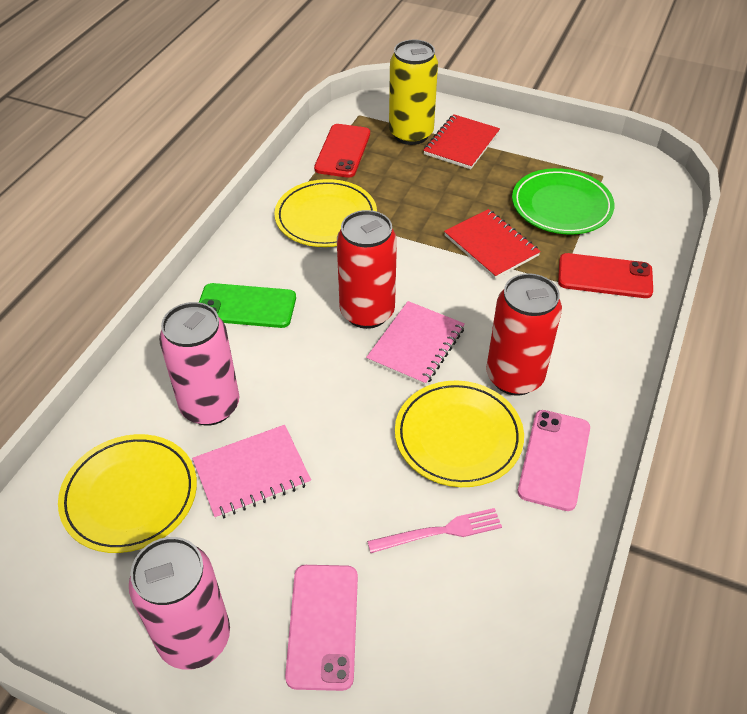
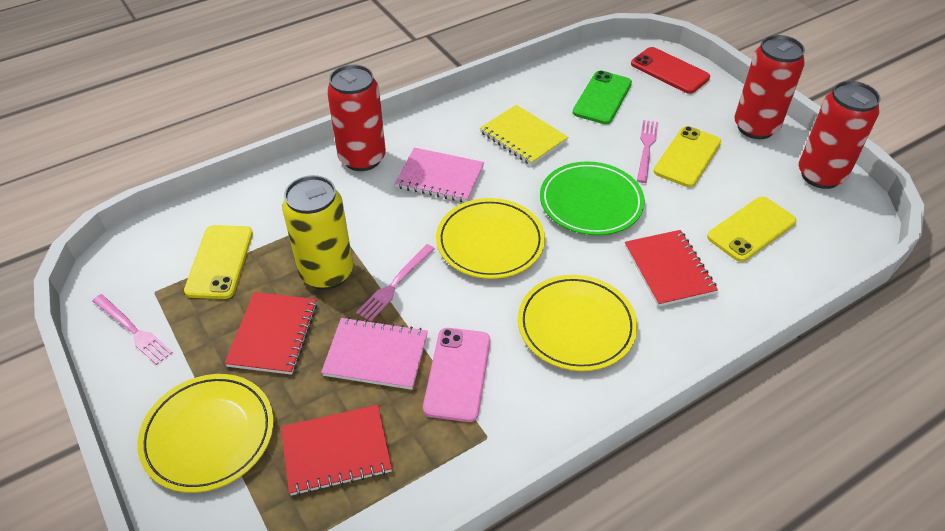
pink can: 2 -> 0
pink fork: 1 -> 3
pink phone: 2 -> 1
red can: 2 -> 3
red notebook: 2 -> 3
red phone: 2 -> 1
yellow notebook: 0 -> 1
yellow phone: 0 -> 3

